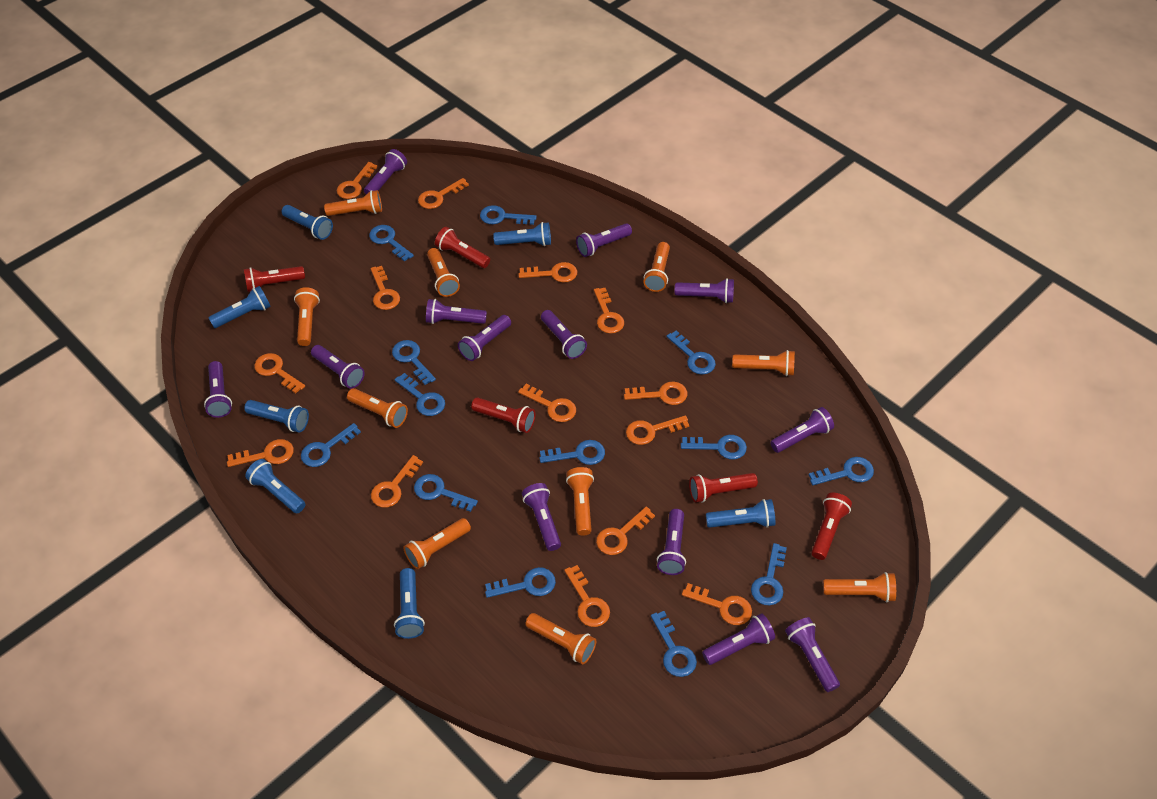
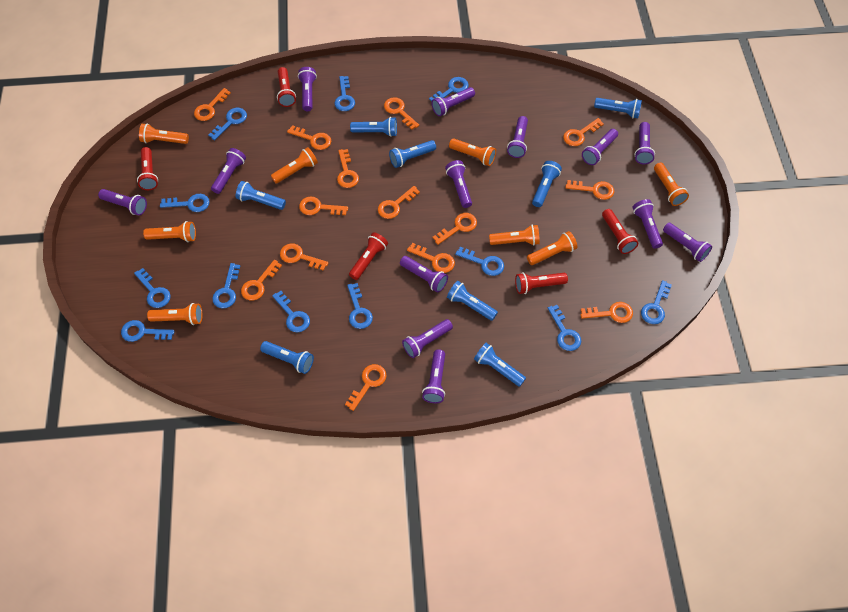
blue flashlight: 7 -> 8
blue key: 13 -> 12
orange flashlight: 10 -> 8

